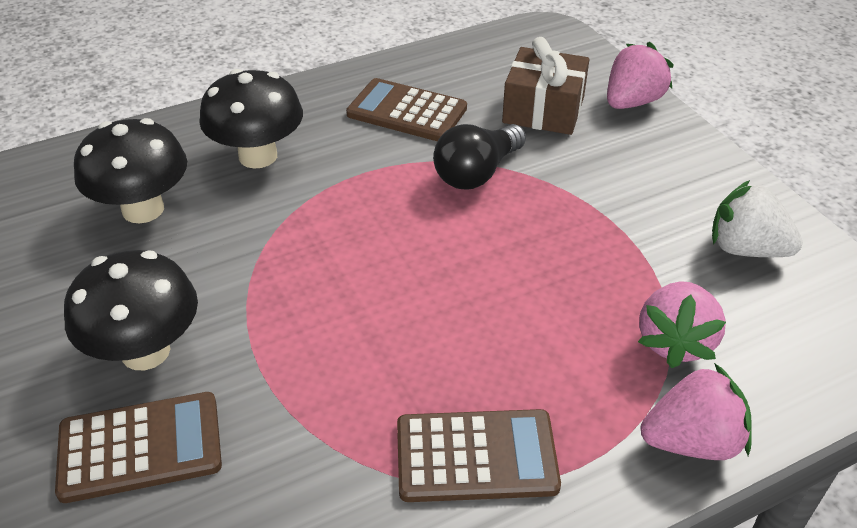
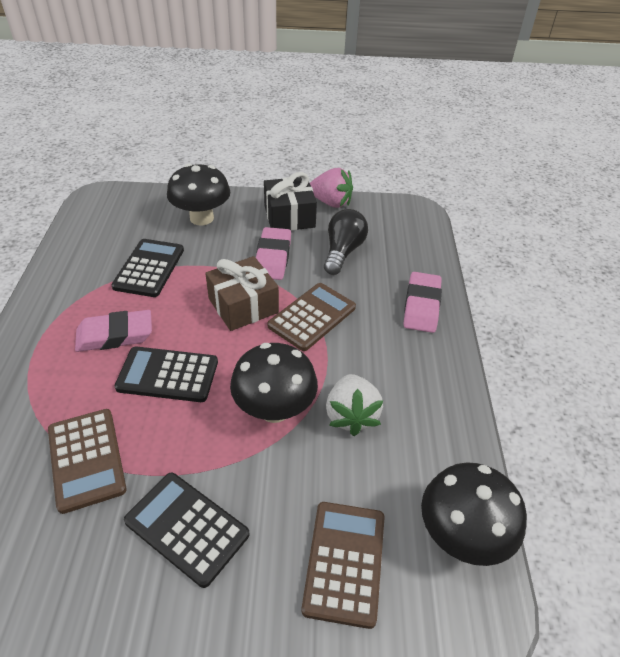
black calculator: 0 -> 3
black gift: 0 -> 1
pink eraser: 0 -> 3
pink strawberry: 3 -> 1

